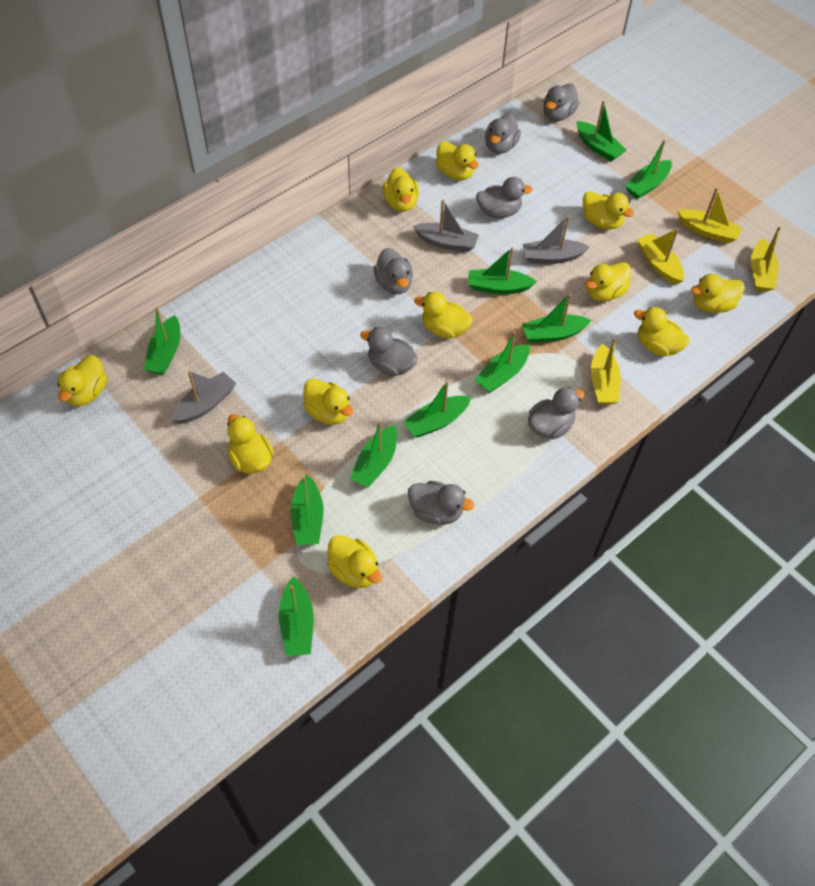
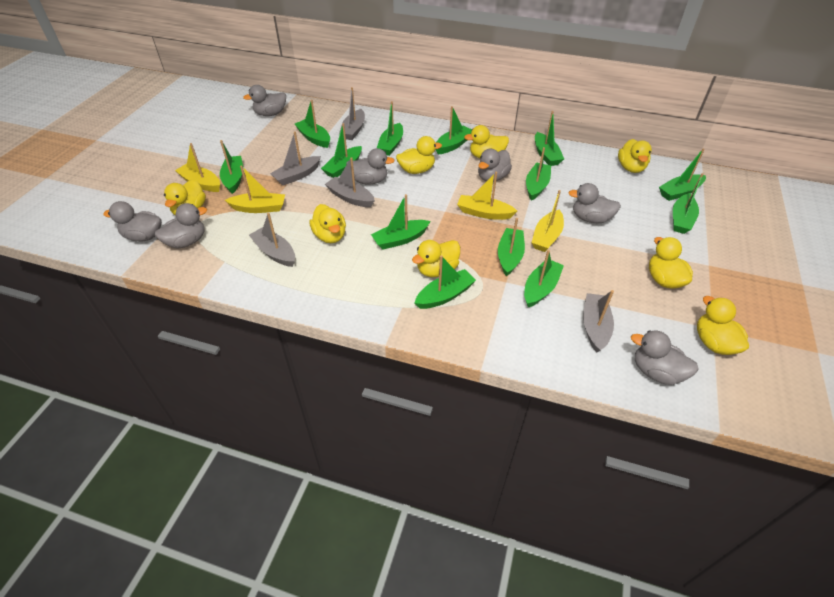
green boat: 10 -> 13
grey boat: 3 -> 5
yellow duck: 11 -> 8

